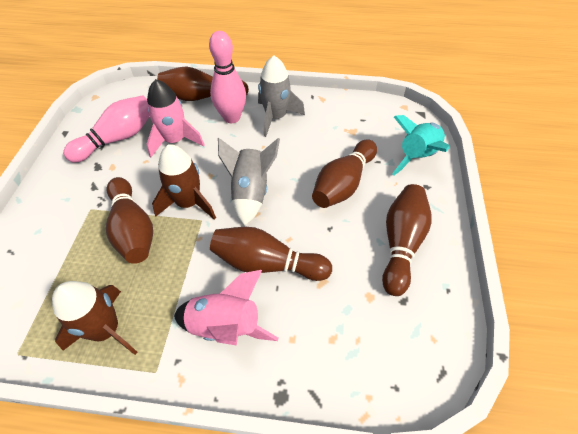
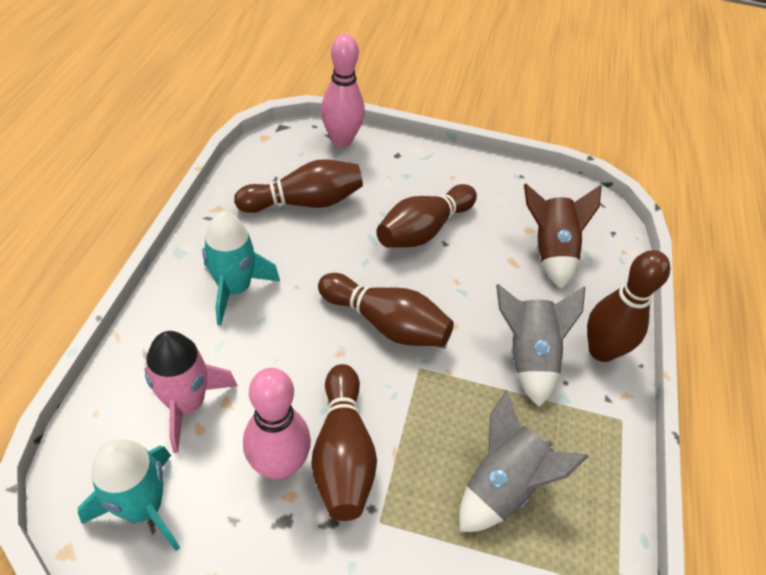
brown rocket: 2 -> 1
pink rocket: 2 -> 1
turquoise rocket: 1 -> 2

